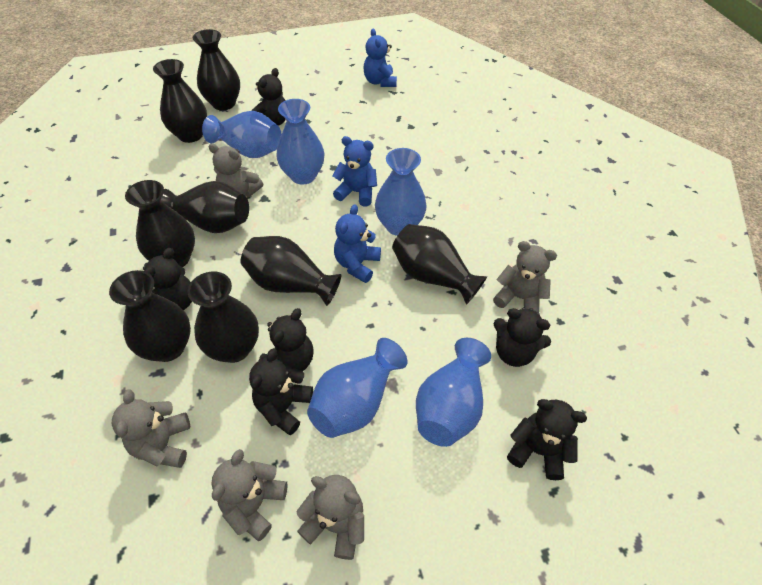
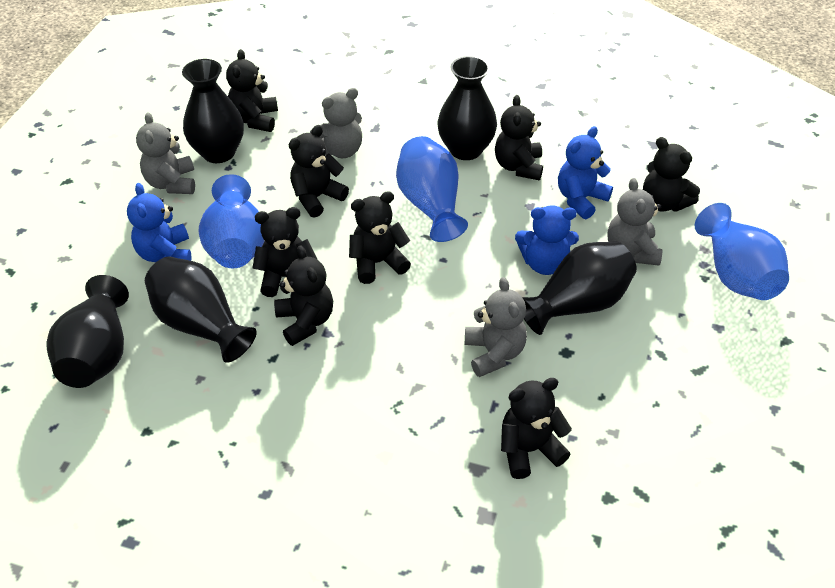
black teddy bear: 6 -> 8
black vase: 8 -> 5
blue vase: 5 -> 3
grey teddy bear: 5 -> 4

